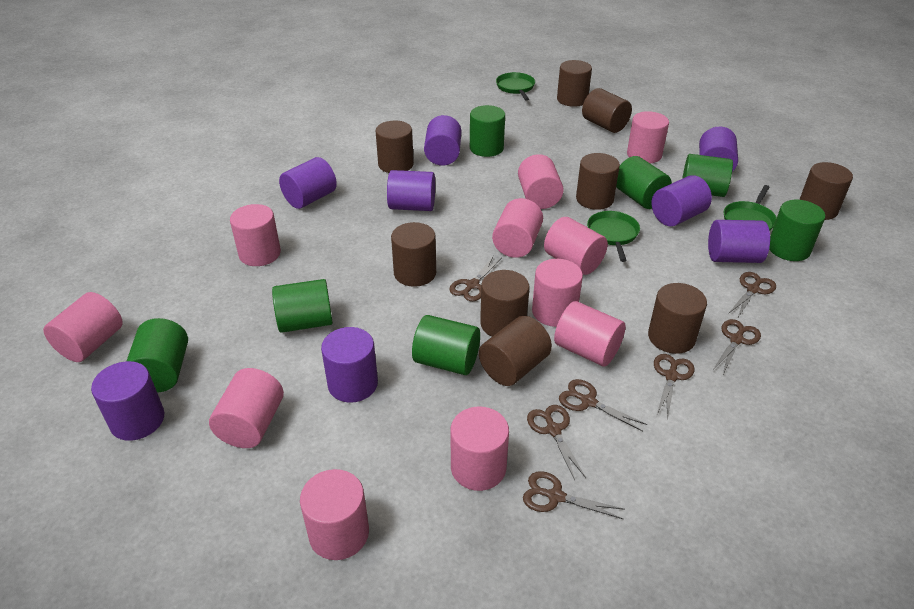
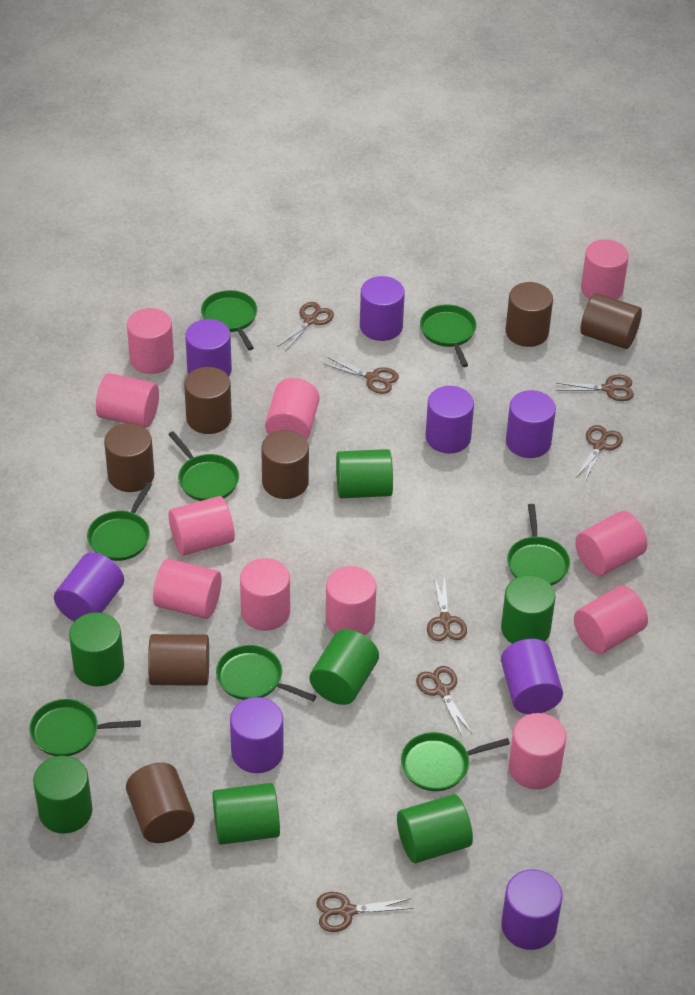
brown cylinder: 9 -> 7
green pan: 3 -> 8

